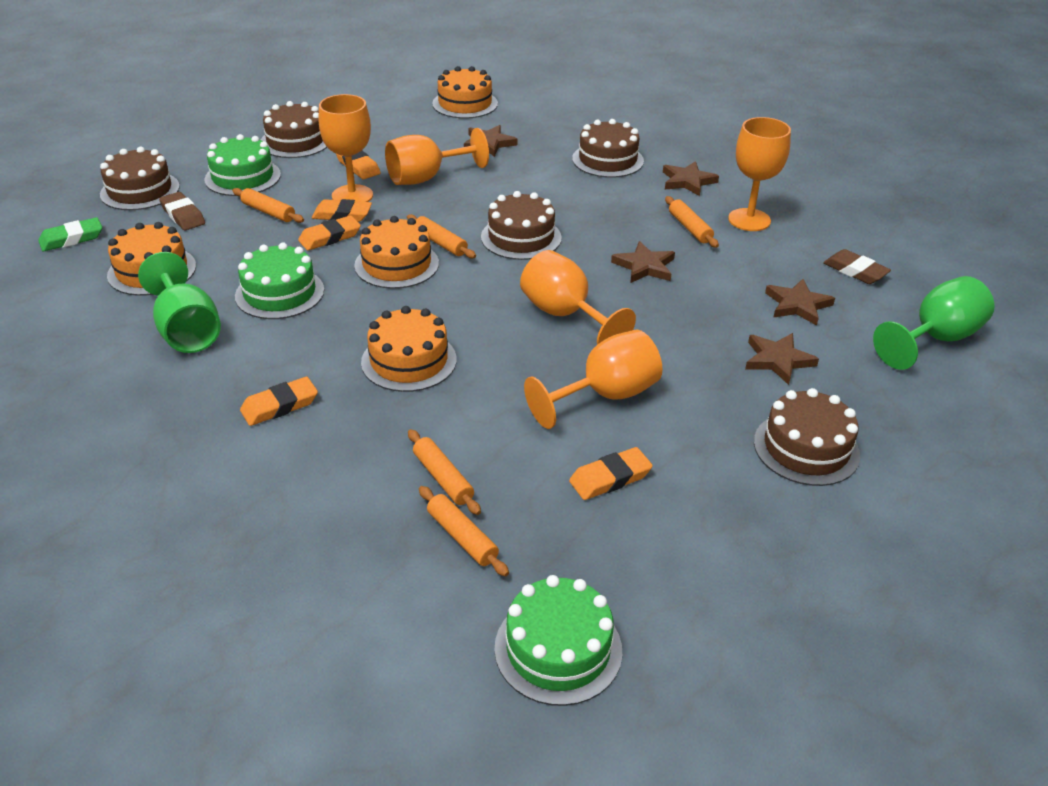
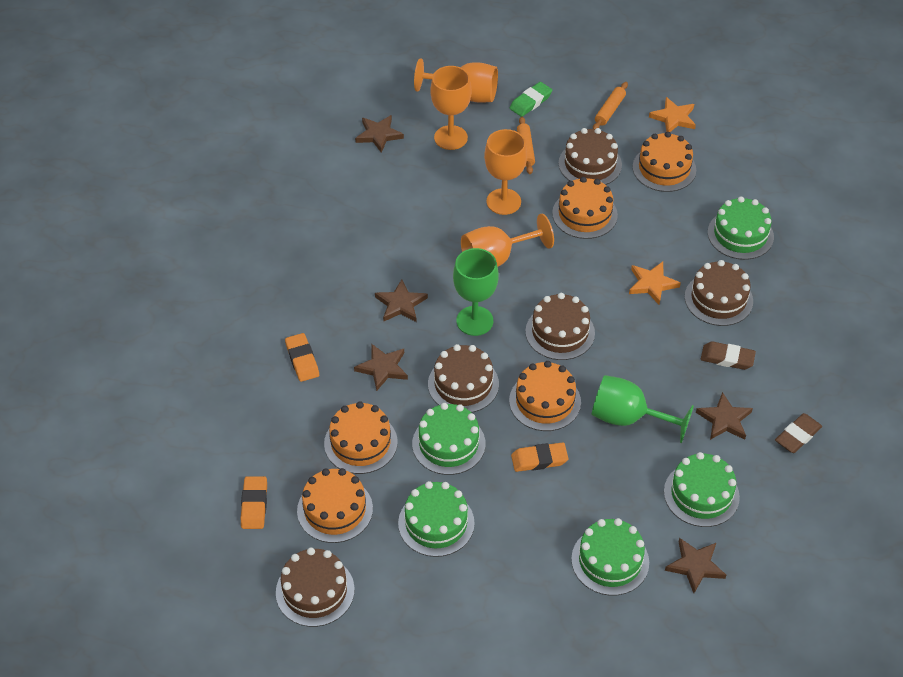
green cake: 3 -> 5
orange cake: 4 -> 5
orange eraser: 5 -> 3
orange goblet: 5 -> 4
orange rolling pin: 5 -> 2
orange star: 0 -> 2

